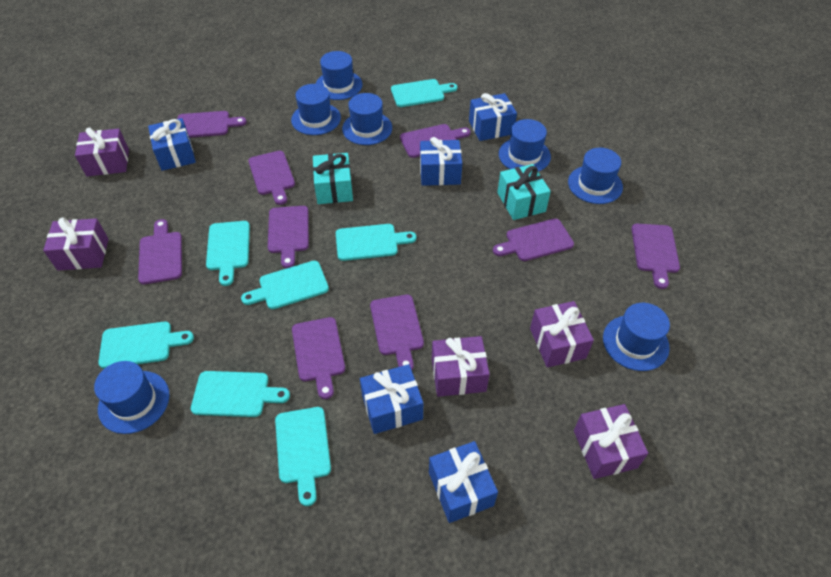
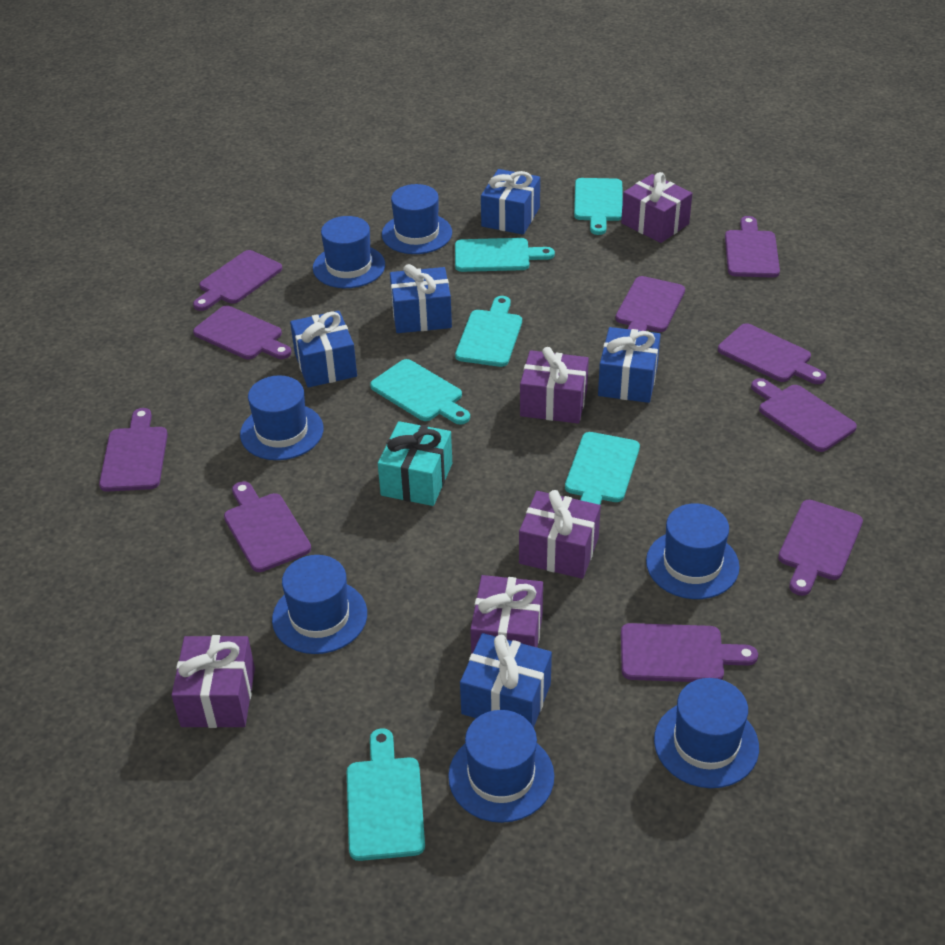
purple cutting board: 9 -> 10
turquoise cutting board: 7 -> 6
turquoise gift: 2 -> 1

